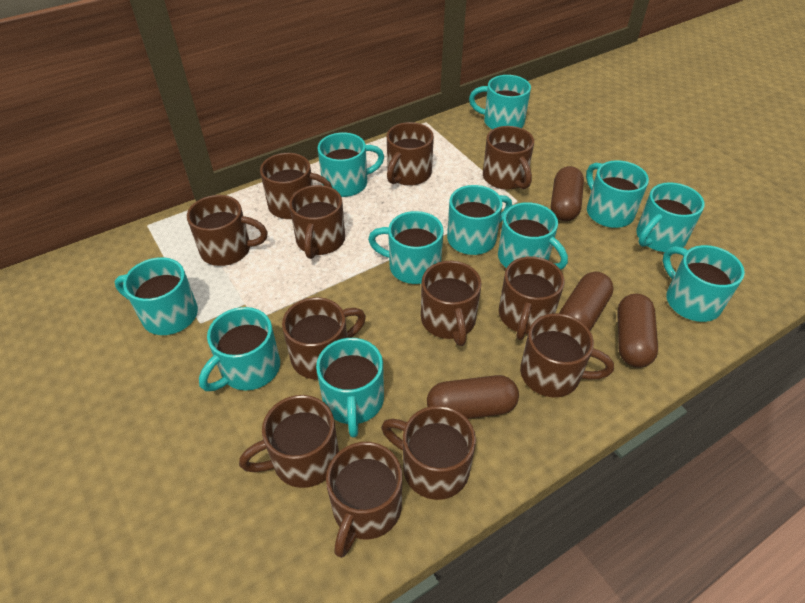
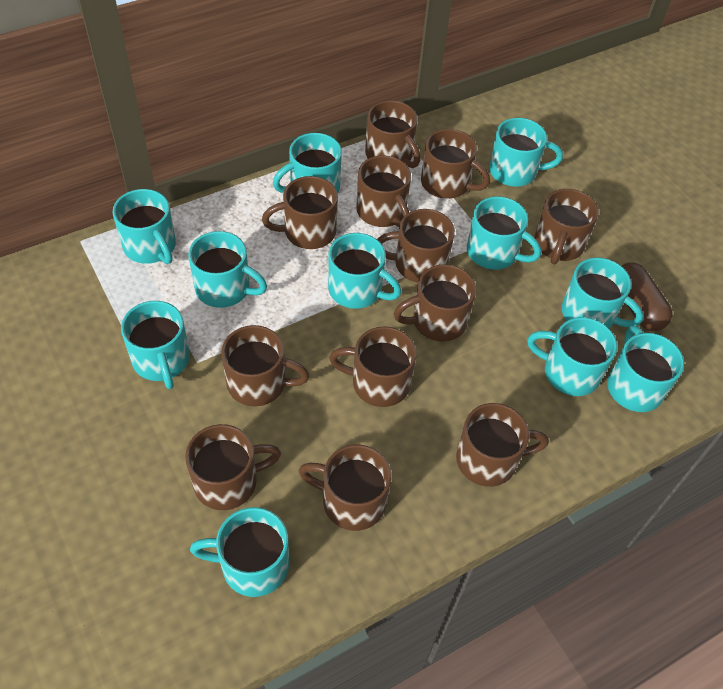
brown capsule: 4 -> 1

